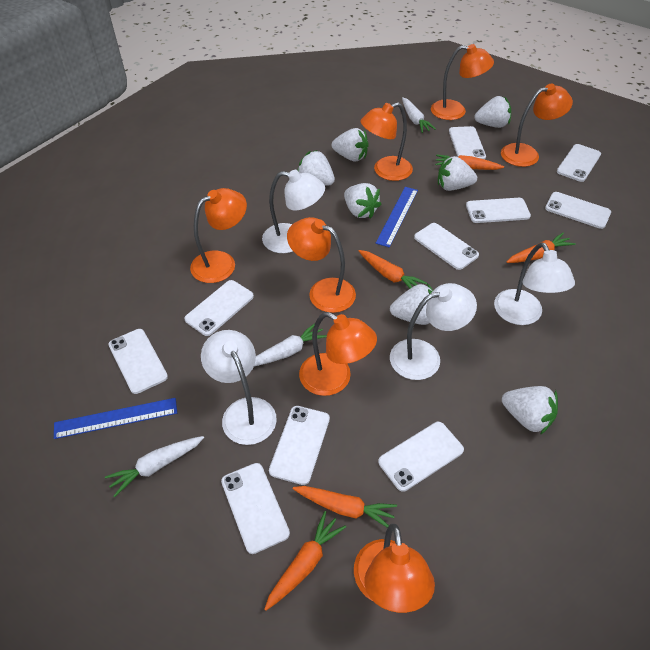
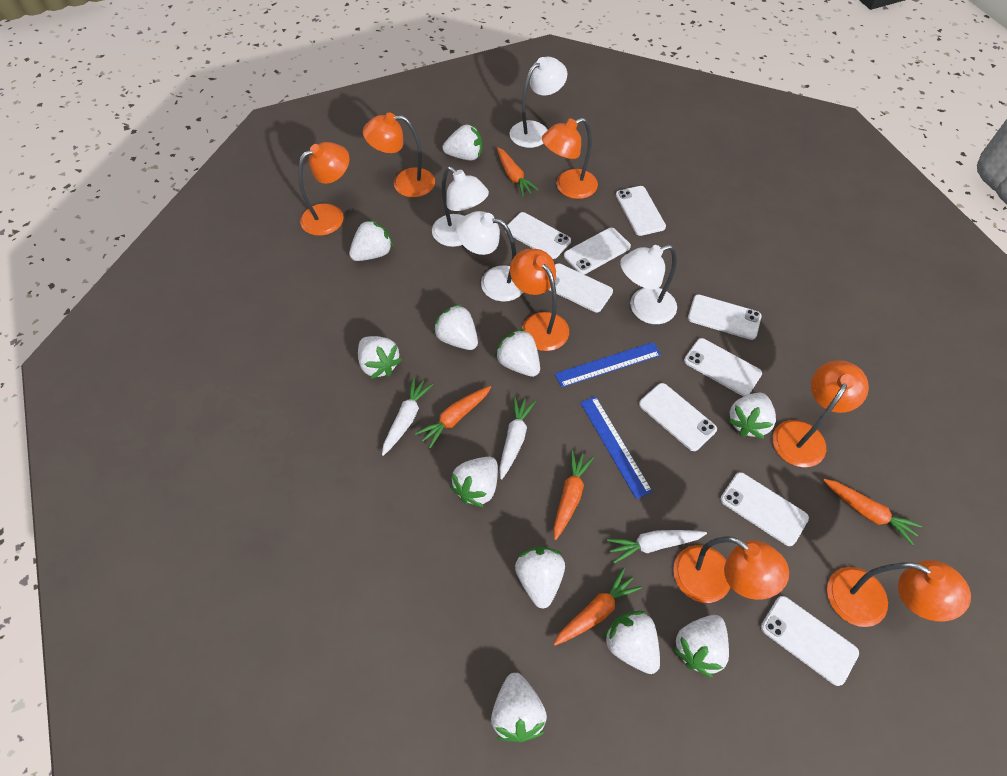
white phone: 10 -> 9
white strawberry: 7 -> 11

